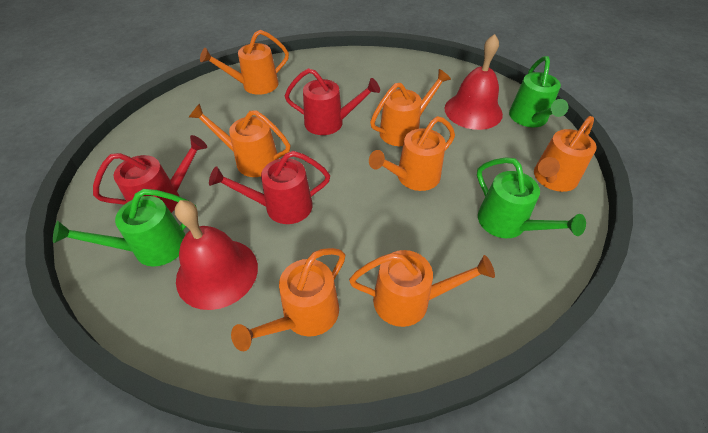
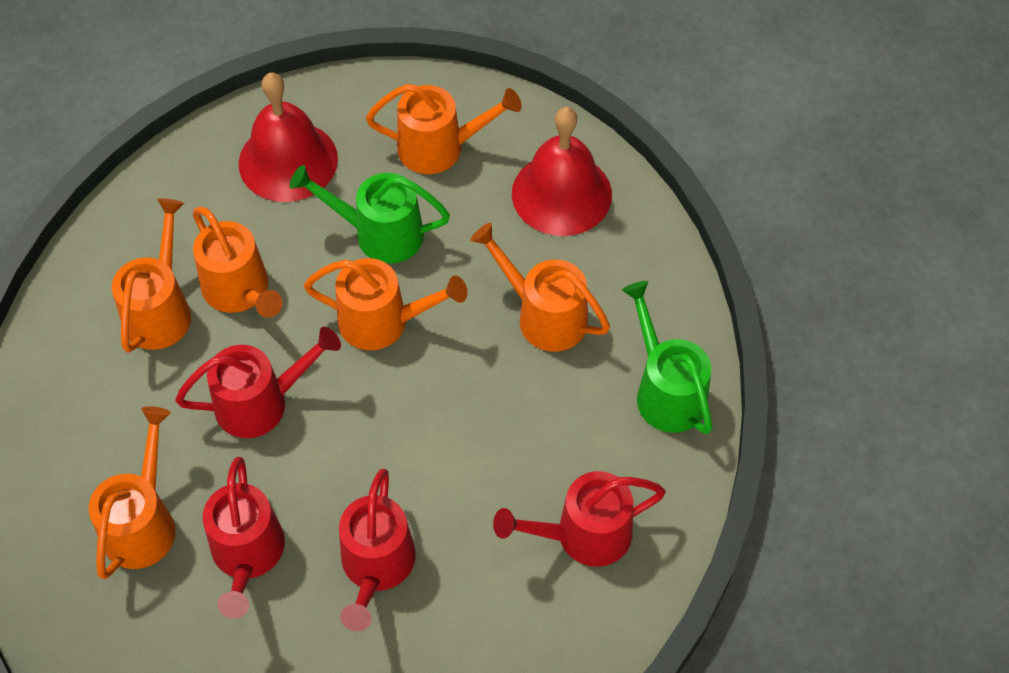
green watering can: 3 -> 2
orange watering can: 7 -> 6
red watering can: 3 -> 4

